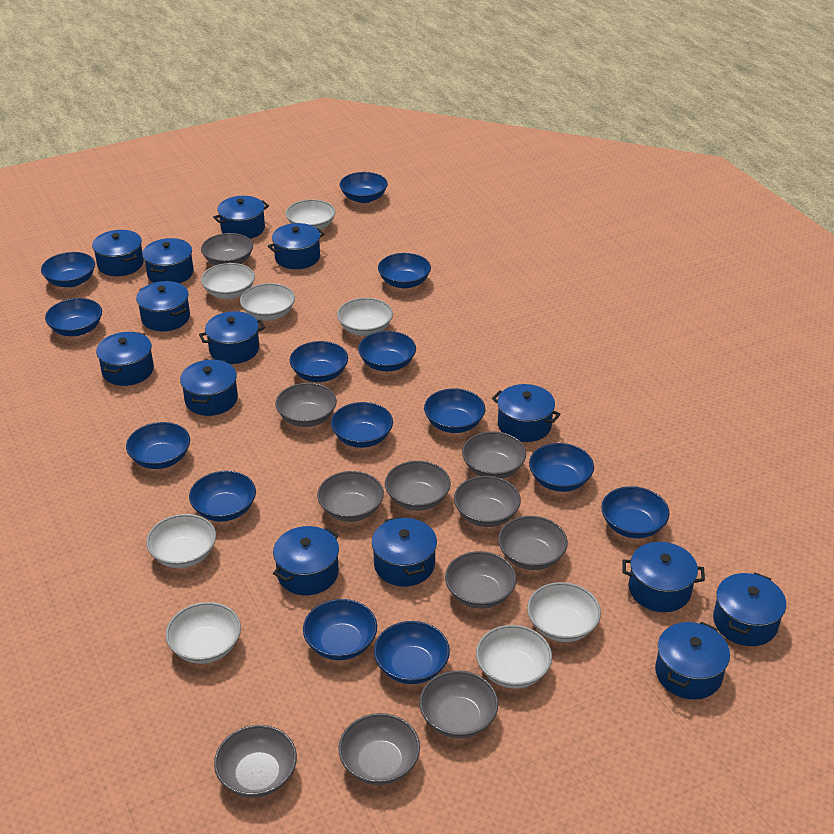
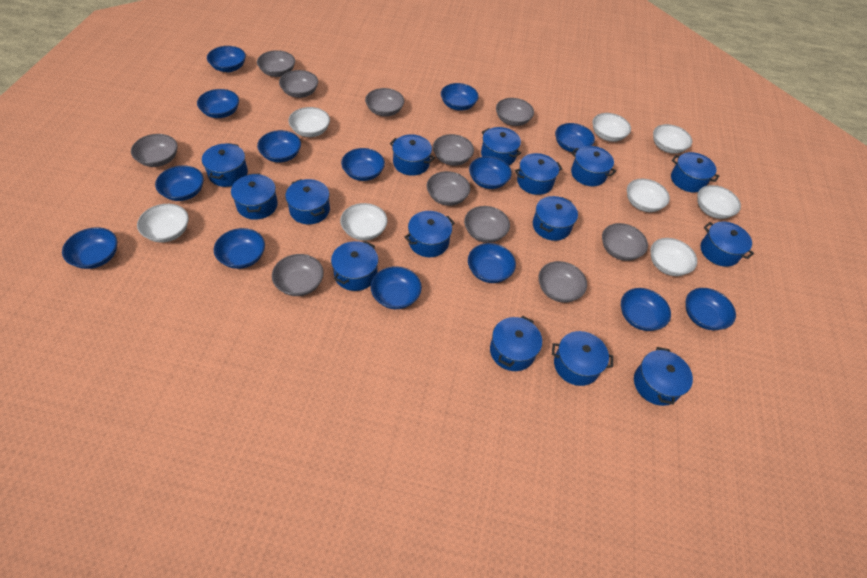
blue pot: 14 -> 15

